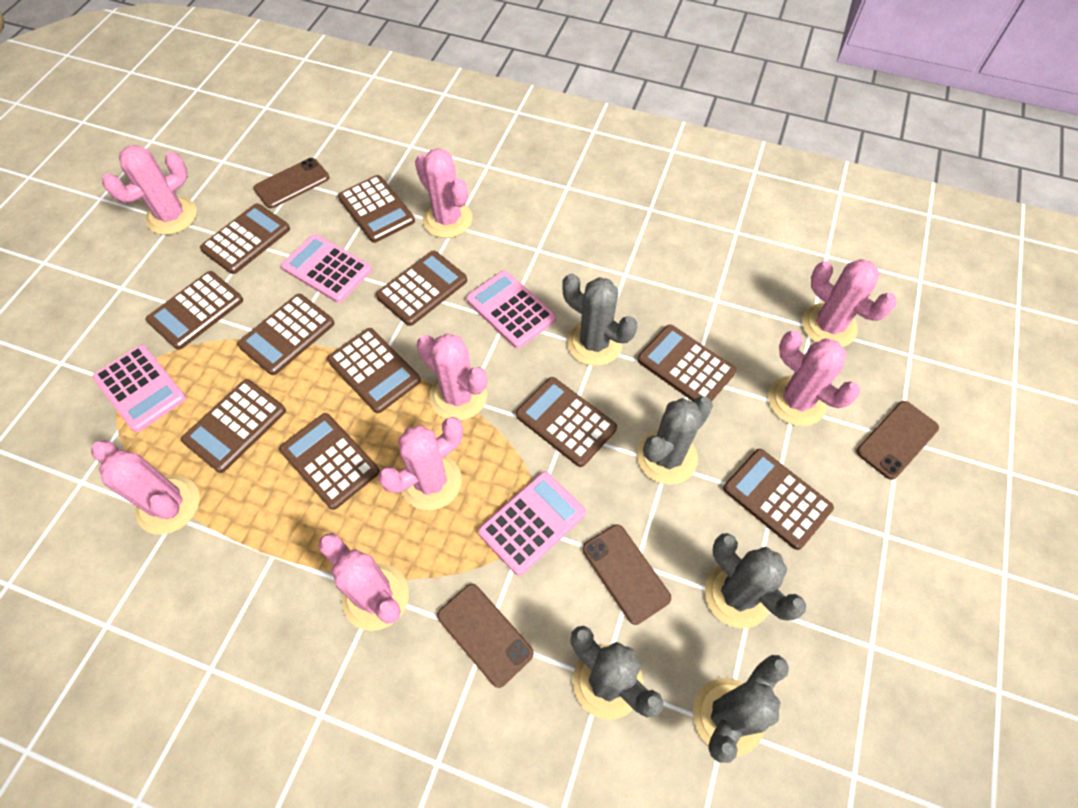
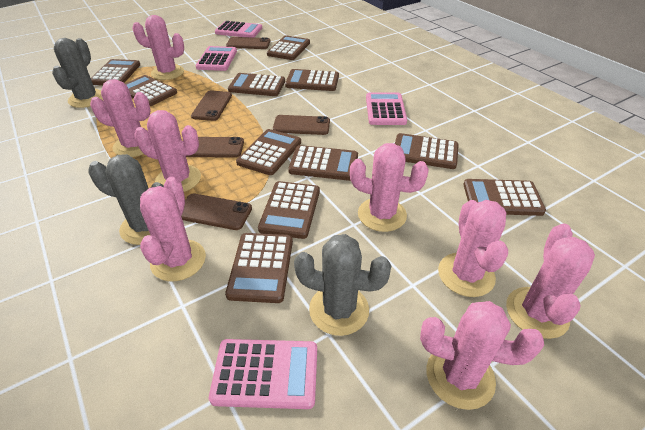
brown phone: 4 -> 5
grey cactus: 5 -> 3

